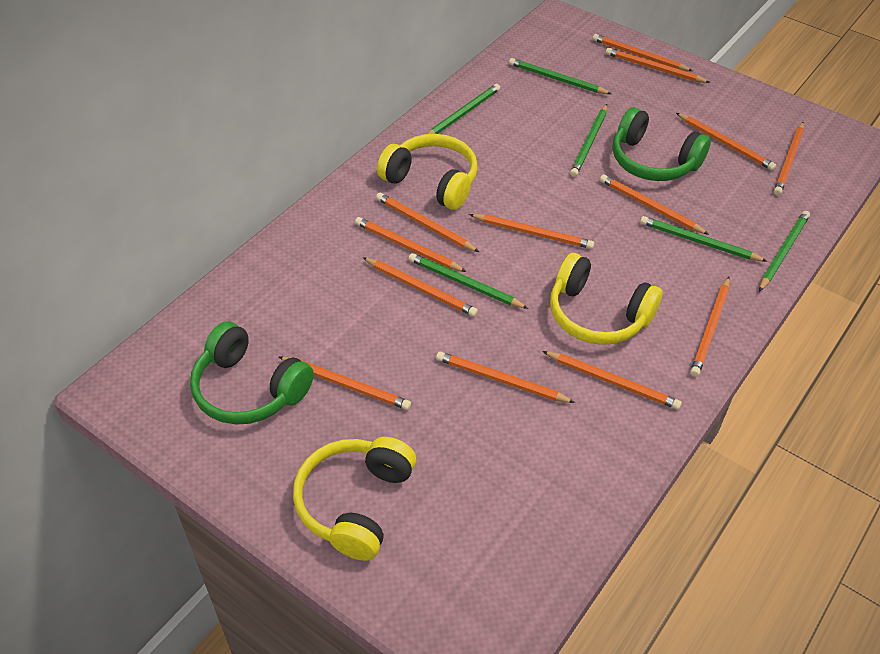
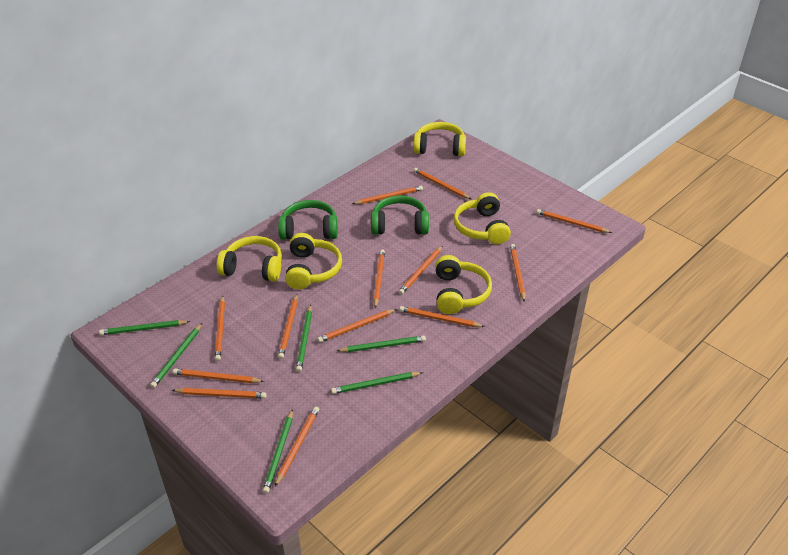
yellow headphones: 3 -> 5

